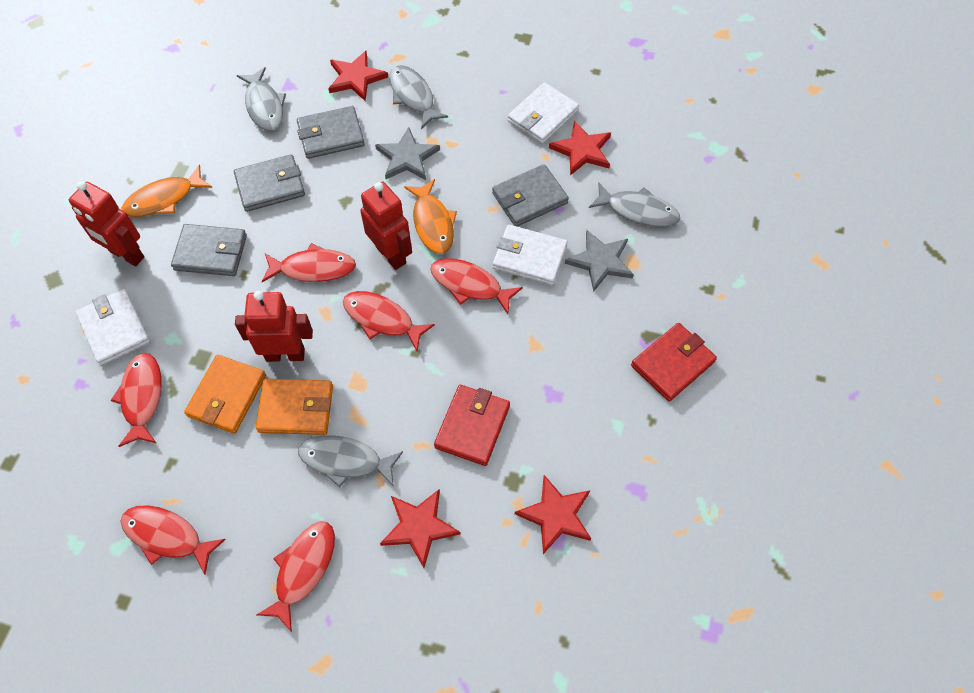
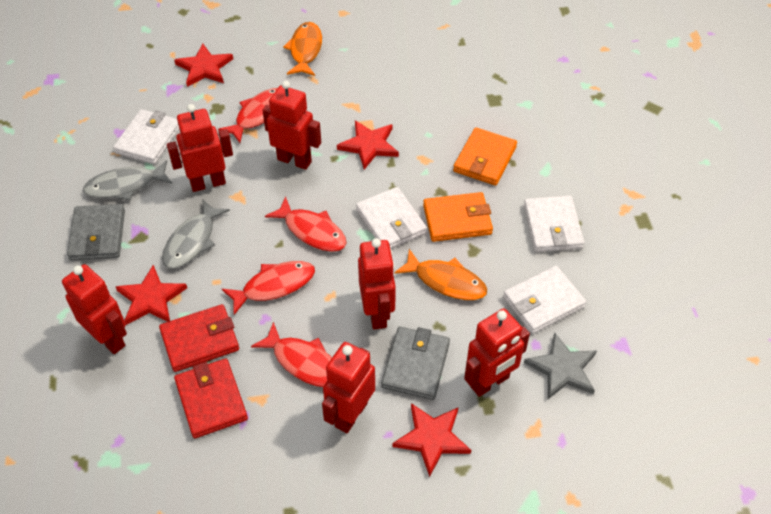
grey fish: 4 -> 2
grey star: 2 -> 1
grey wallet: 4 -> 2
red fish: 6 -> 4
red robot: 3 -> 6
white wallet: 3 -> 4

